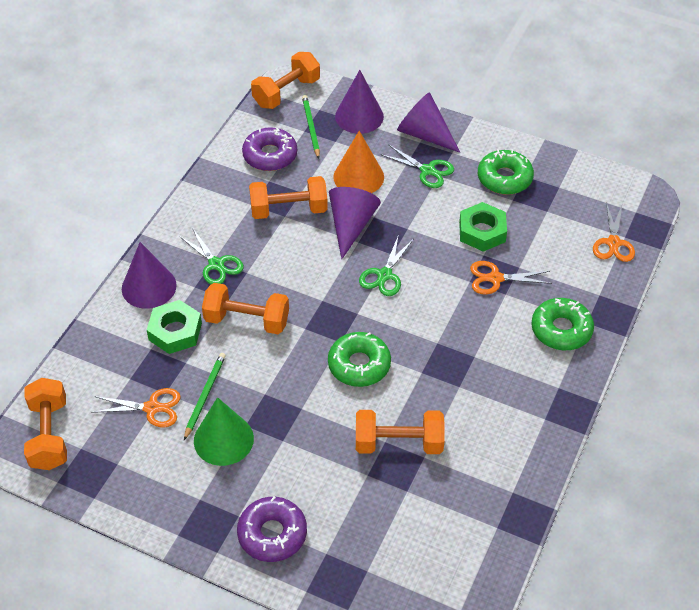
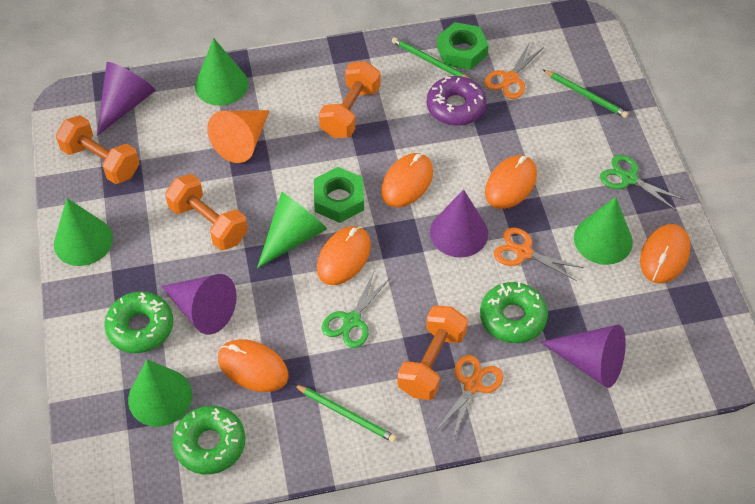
green cone: 1 -> 5
green pencil: 2 -> 3
green scissors: 3 -> 2
orange dumbbell: 5 -> 4
orange mouse: 0 -> 5
purple donut: 2 -> 1

